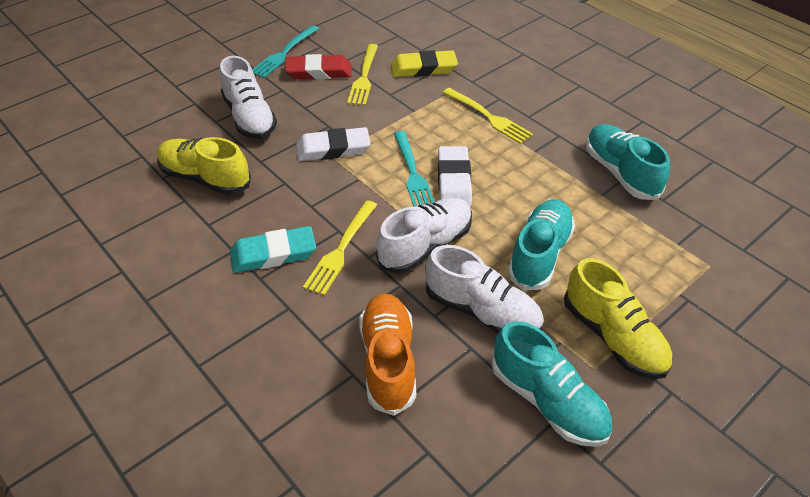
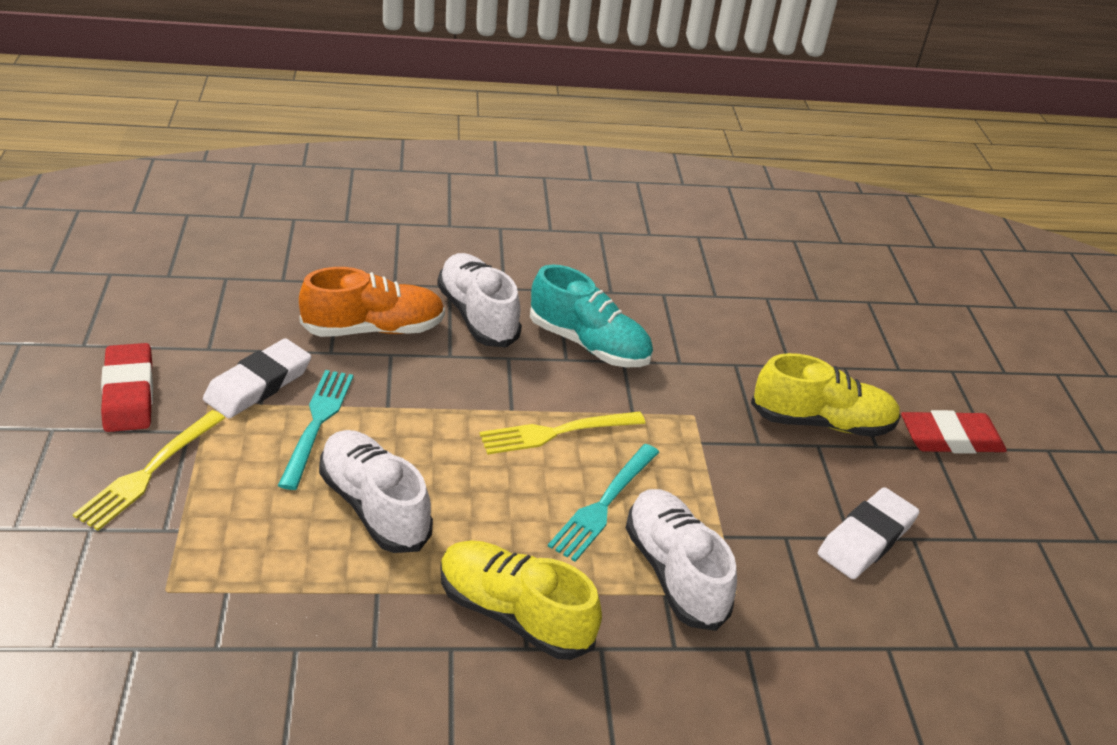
red eraser: 1 -> 2
turquoise eraser: 1 -> 0
turquoise shoe: 3 -> 1
yellow eraser: 1 -> 0
yellow fork: 3 -> 2

